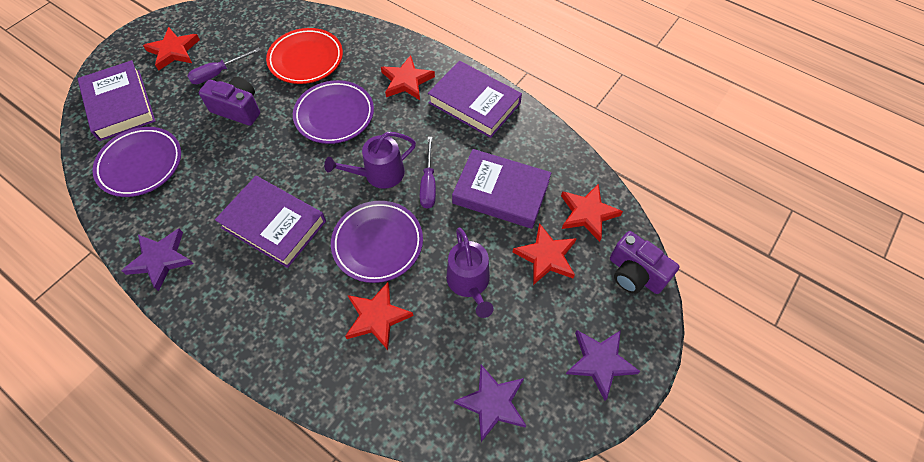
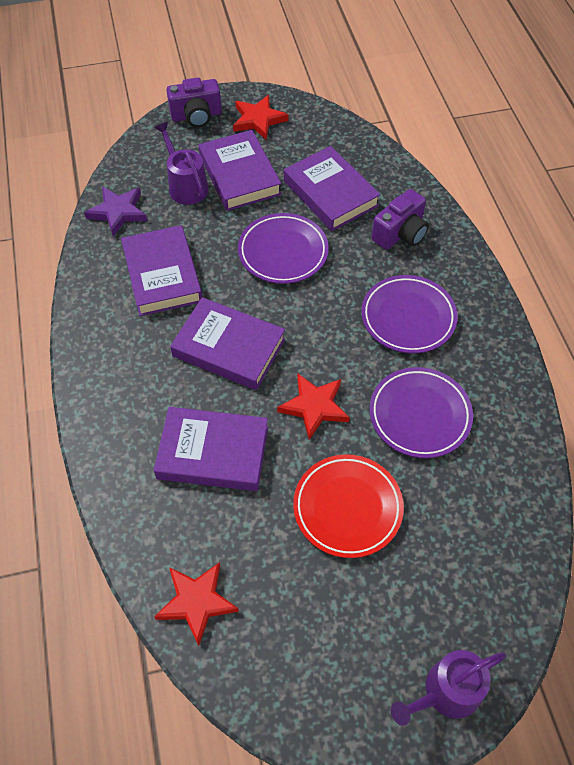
purple book: 4 -> 5
purple screwdriver: 2 -> 0
purple star: 3 -> 1
red star: 5 -> 3

